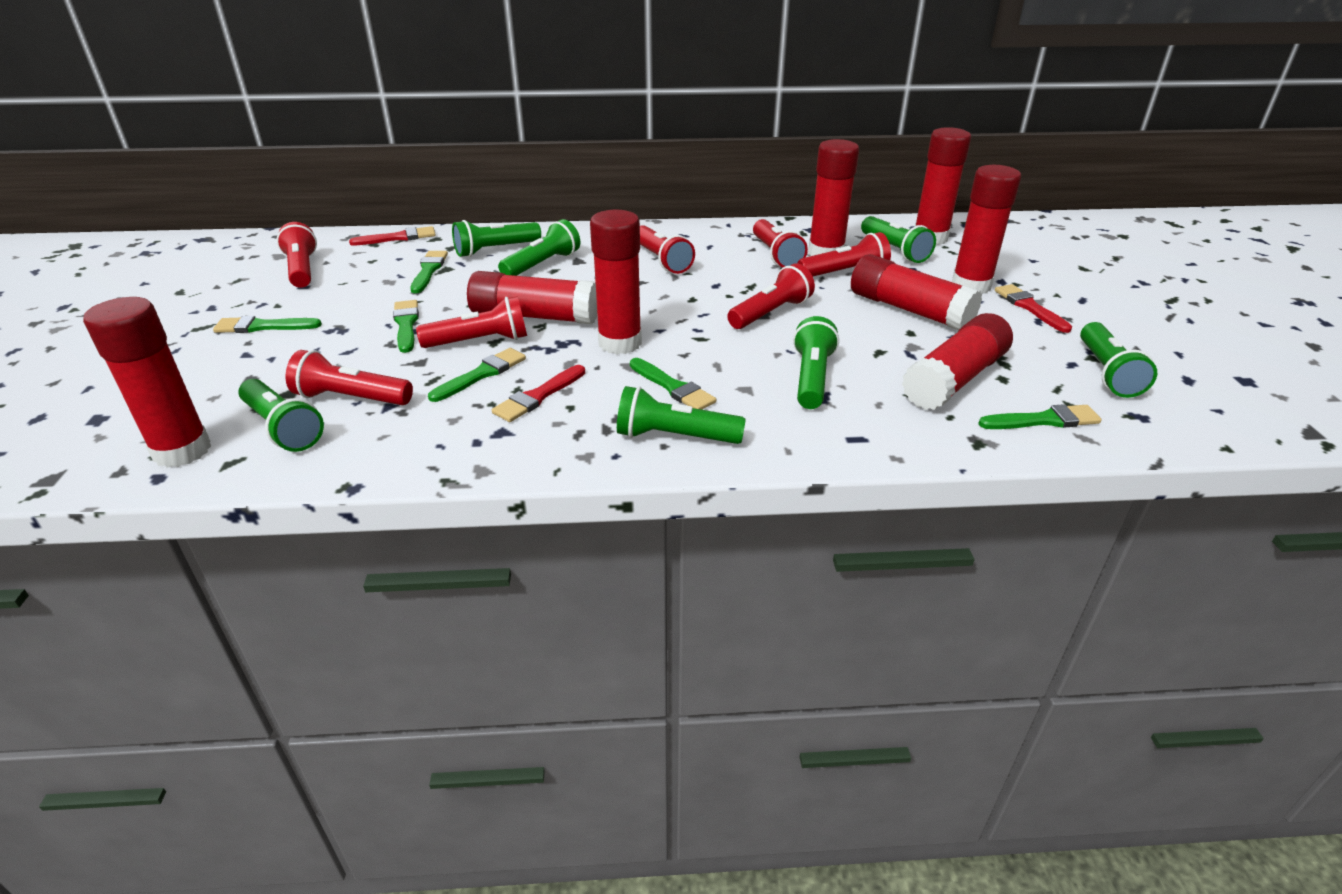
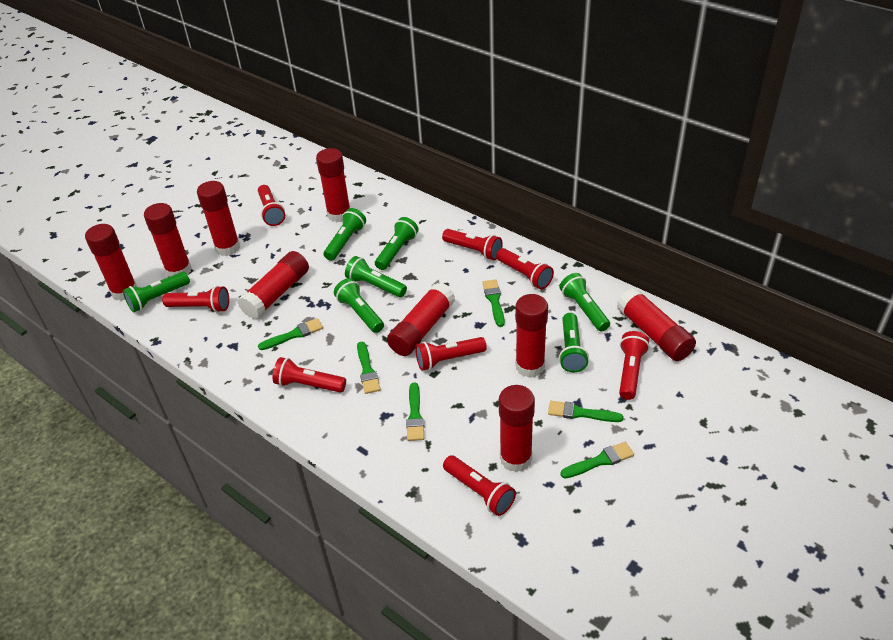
red brush: 3 -> 0
red flashlight: 7 -> 8
red glue stick: 8 -> 9

